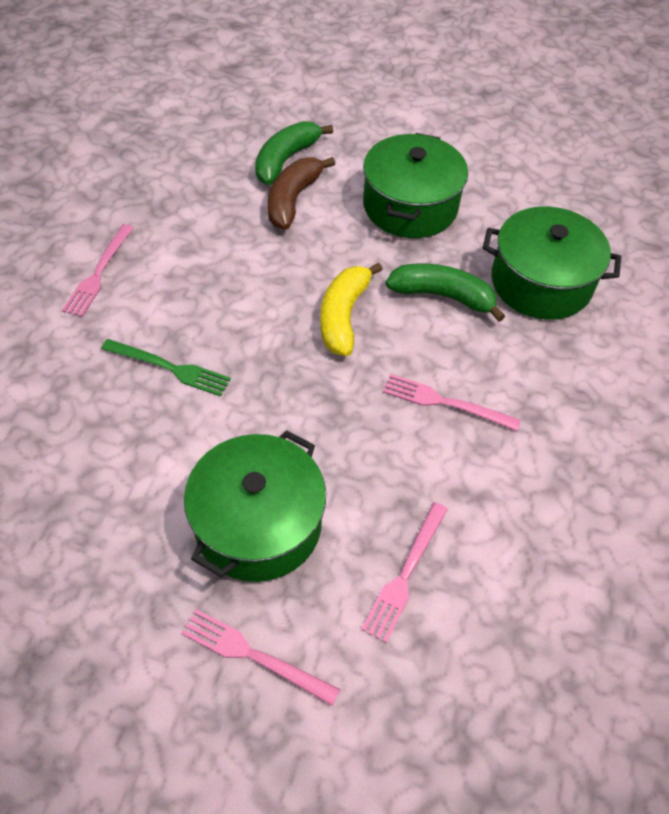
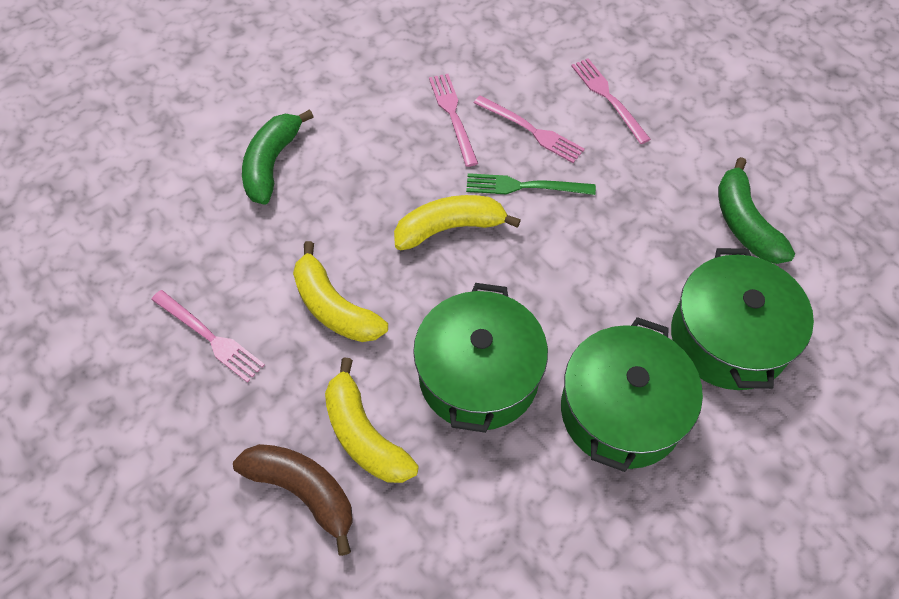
yellow banana: 1 -> 3

